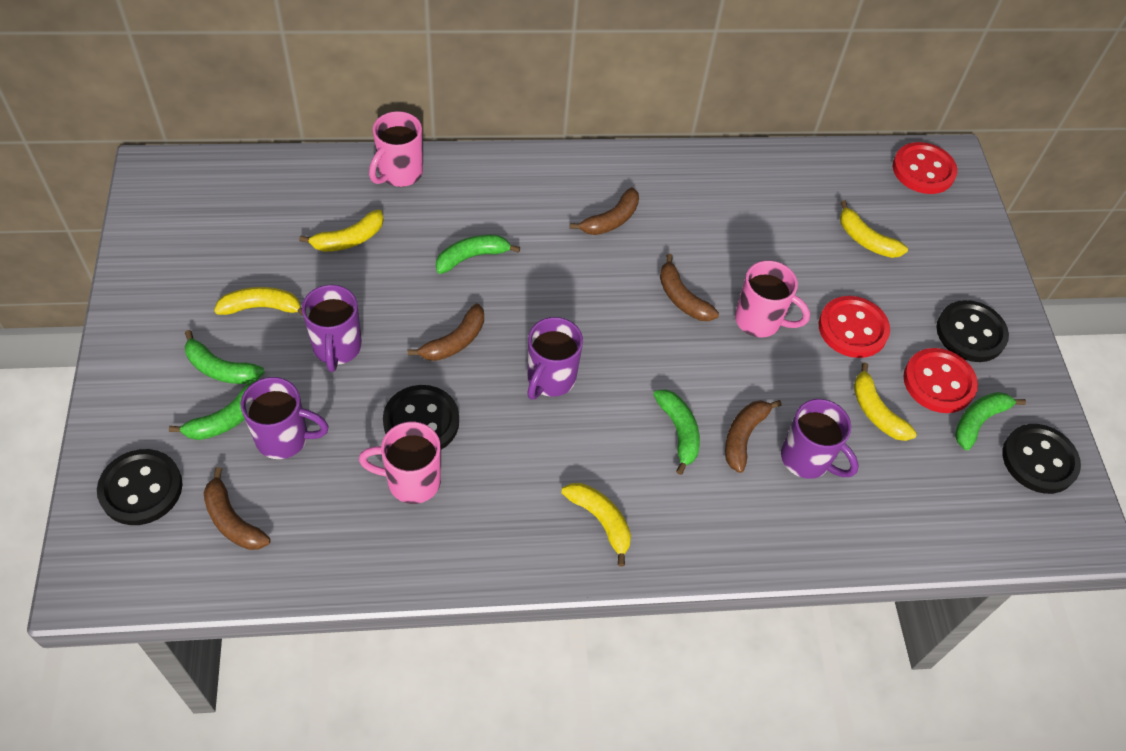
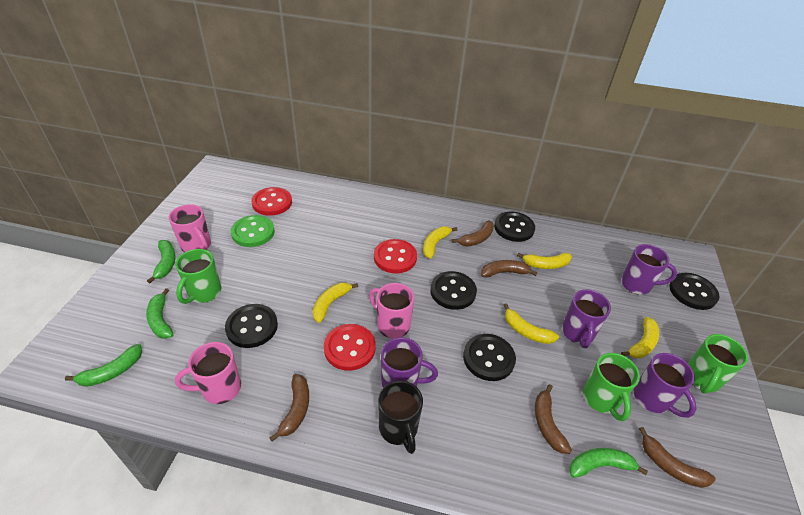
black button: 4 -> 5
black mug: 0 -> 1
green banana: 5 -> 4
green button: 0 -> 1
green mug: 0 -> 3

